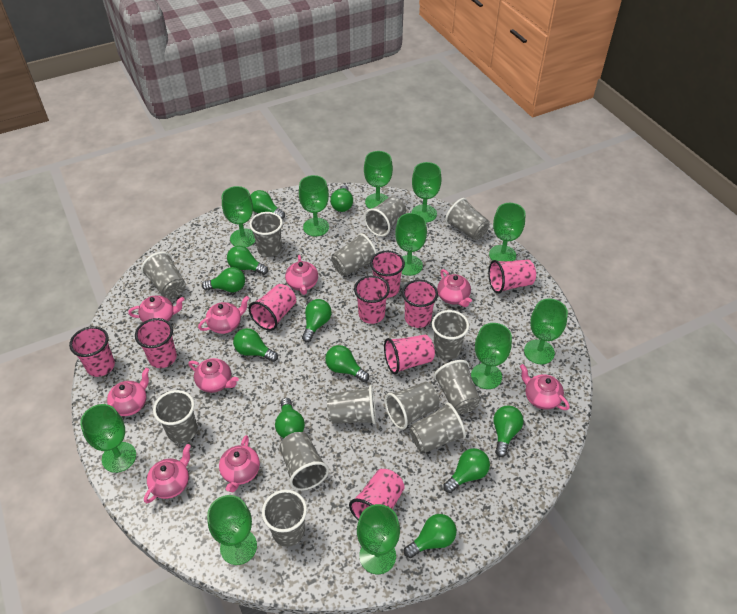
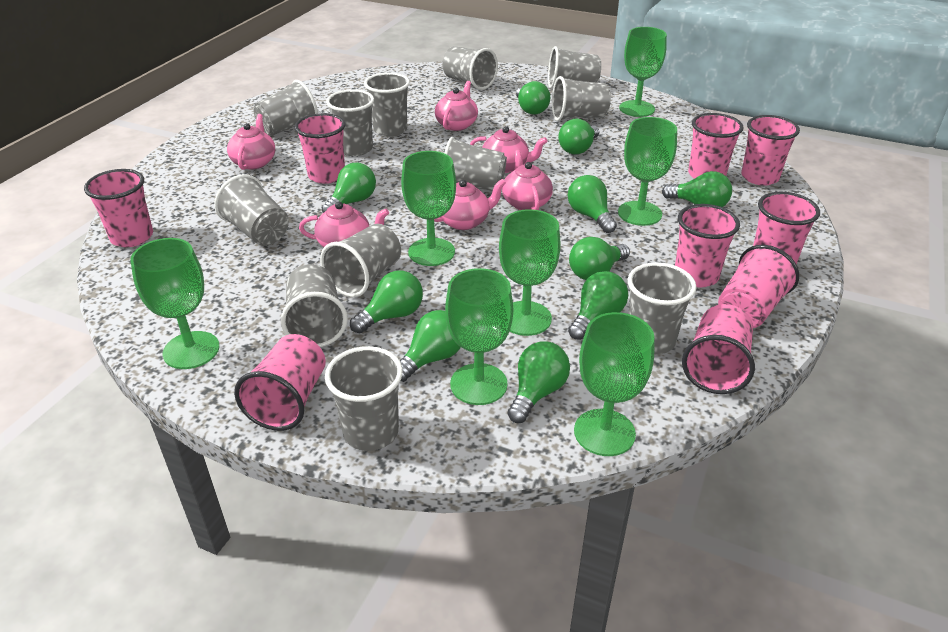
green goblet: 11 -> 7
green light bulb: 11 -> 10
grey cup: 13 -> 12
pink teapot: 9 -> 6

